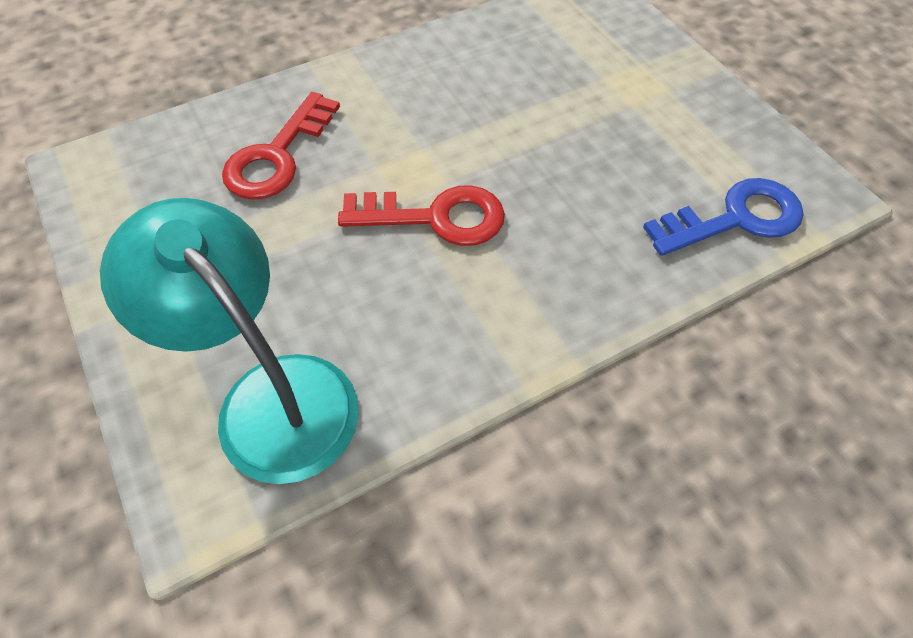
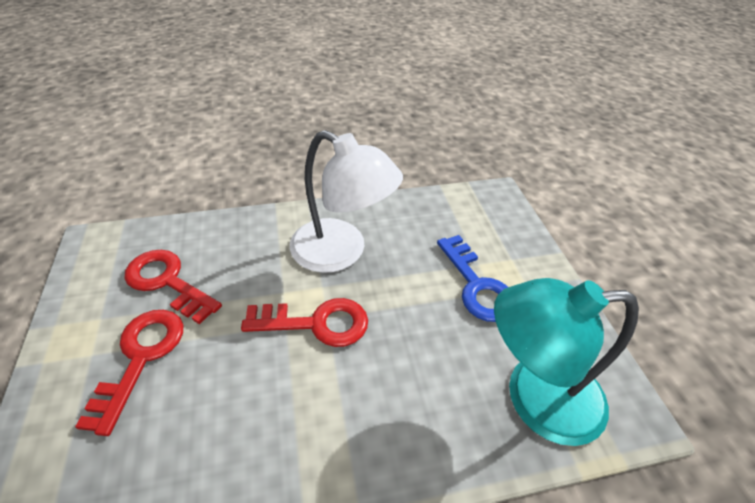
red key: 2 -> 3
white lamp: 0 -> 1

